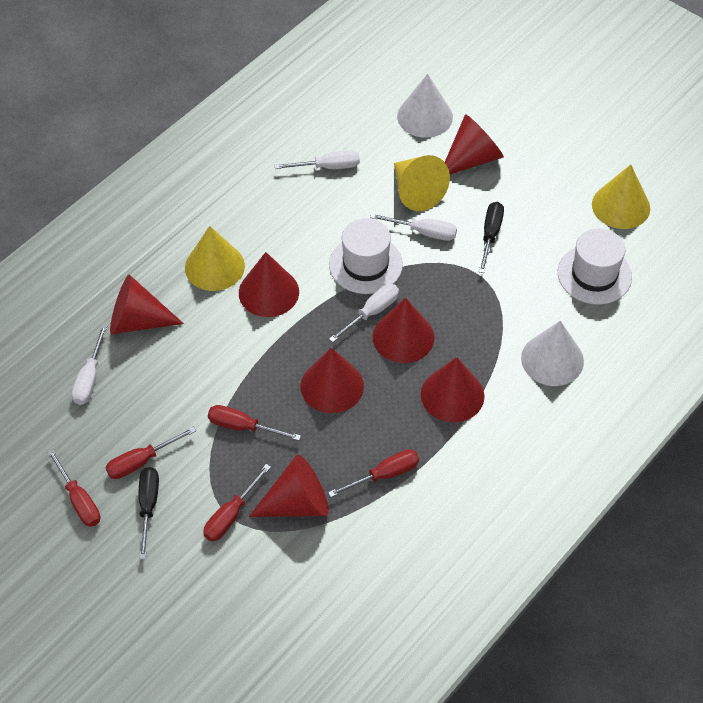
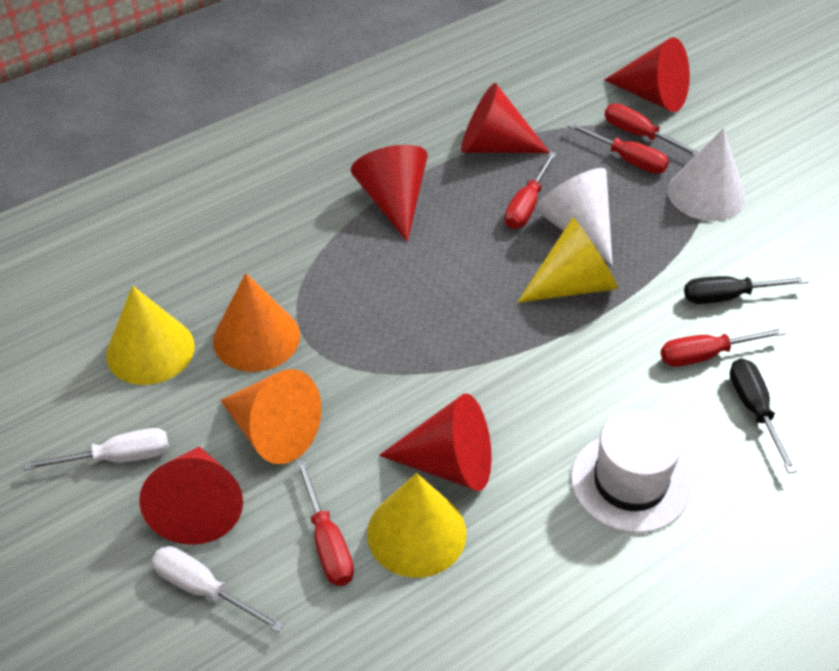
orange cone: 0 -> 2
red cone: 7 -> 5
white hat: 2 -> 1
white screwdriver: 4 -> 2

